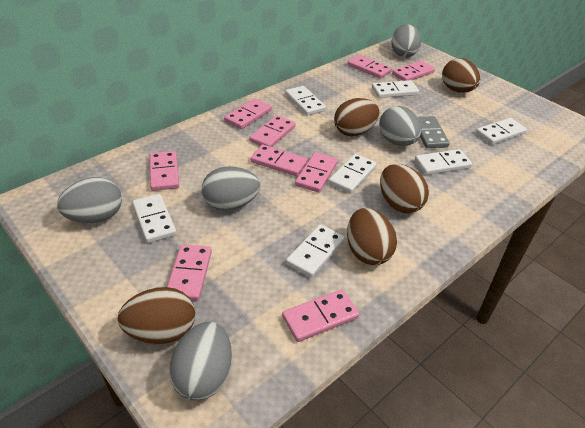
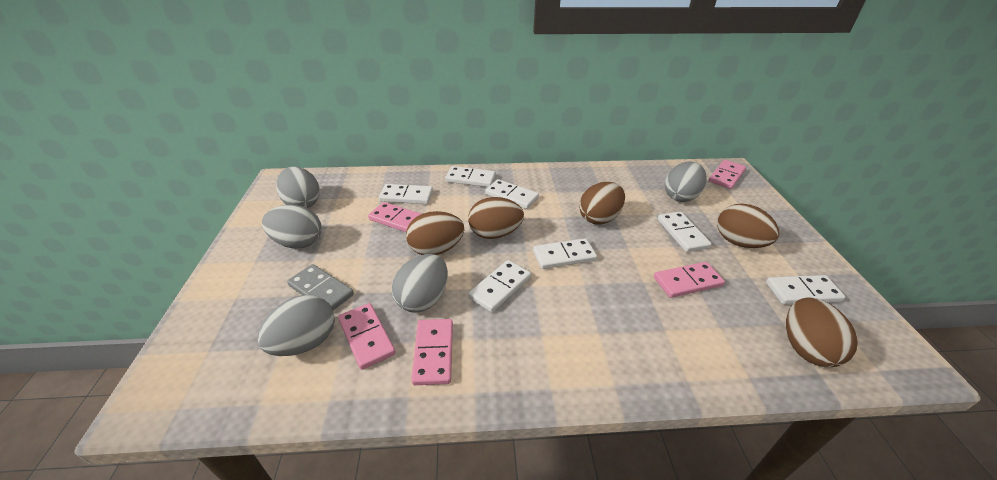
pink domino: 9 -> 5

